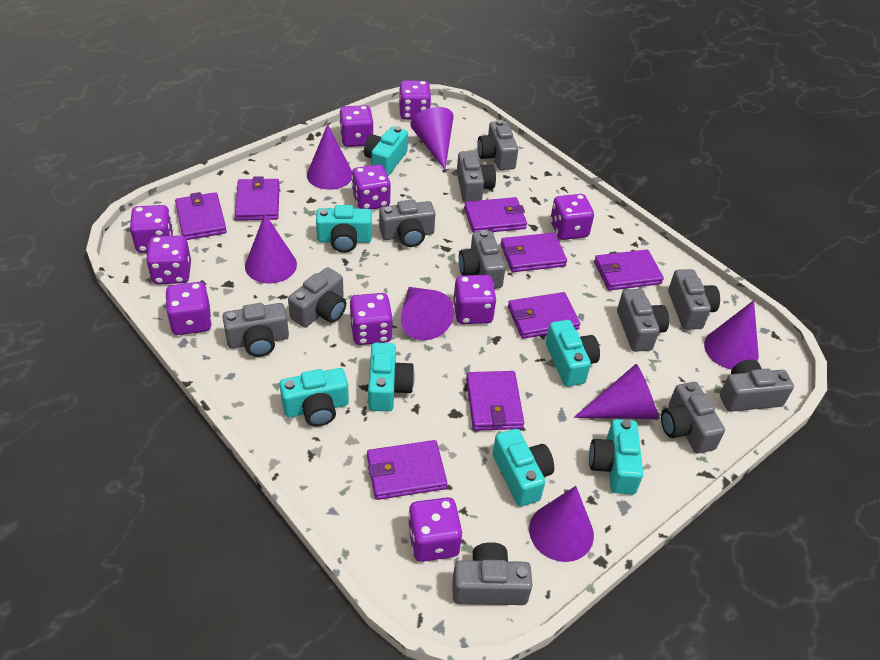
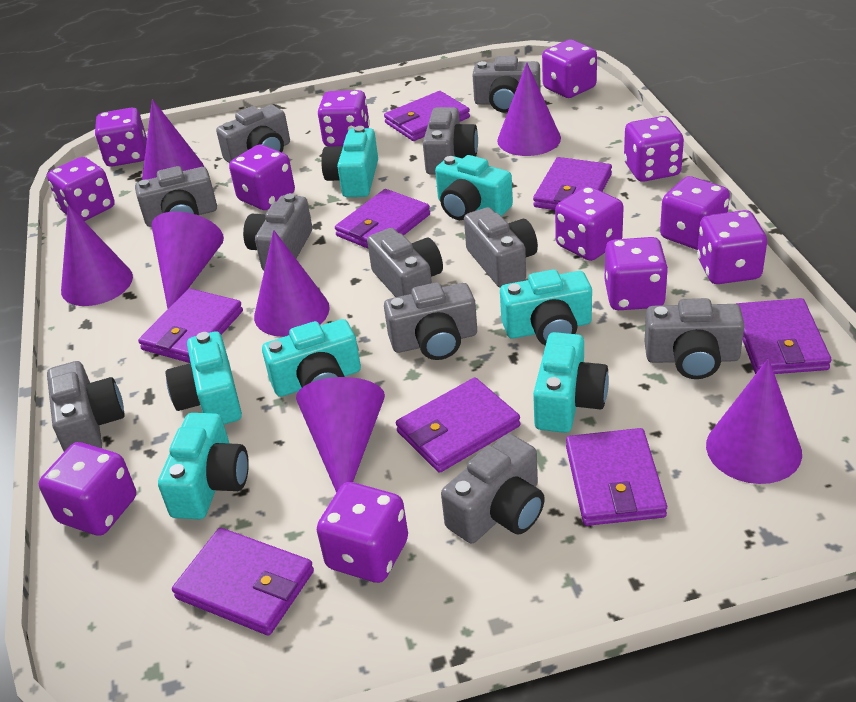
purple dice: 10 -> 12

